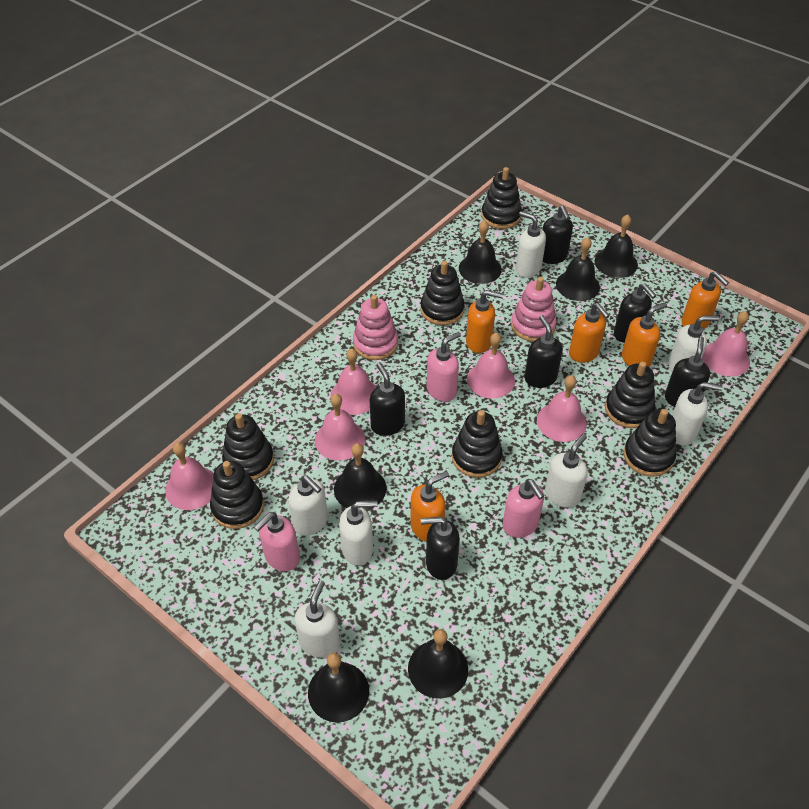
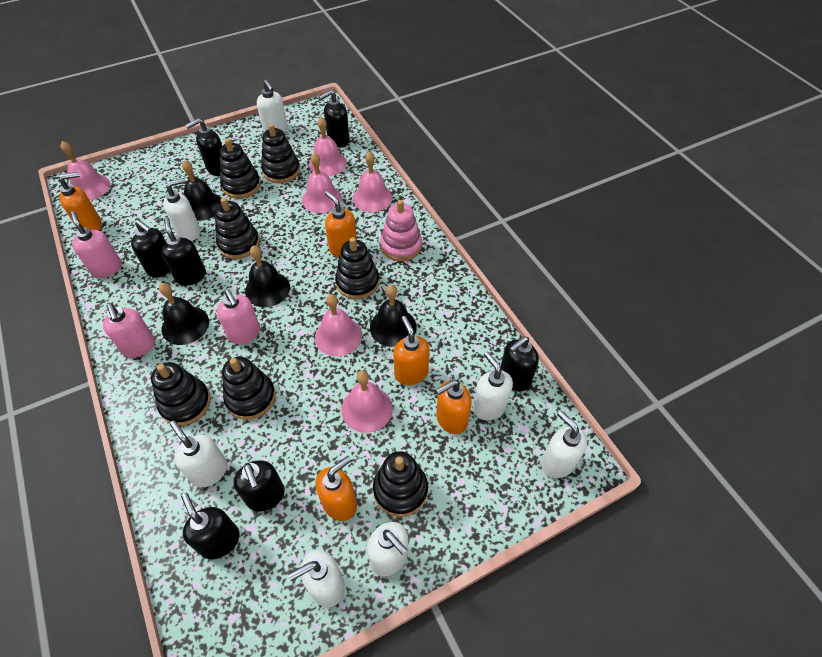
black bell: 6 -> 4
black soap dispenser: 6 -> 7
pink stacking toy: 2 -> 1

